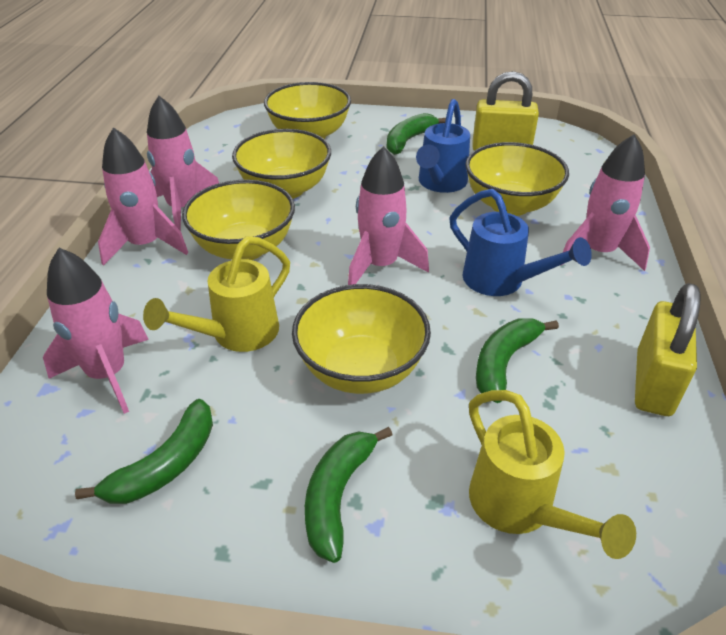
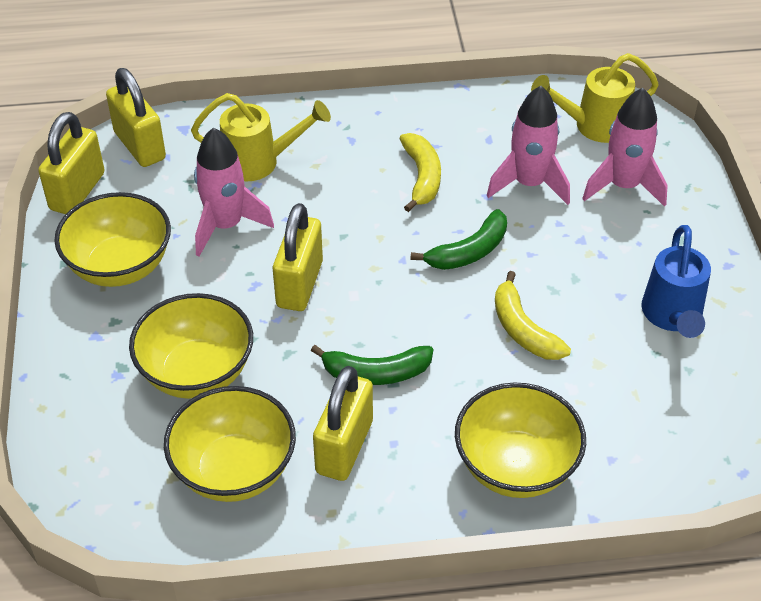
blue watering can: 2 -> 1
green banana: 4 -> 2
pink rocket: 5 -> 3
yellow banana: 0 -> 2
yellow bowl: 5 -> 4
yellow padlock: 2 -> 4

